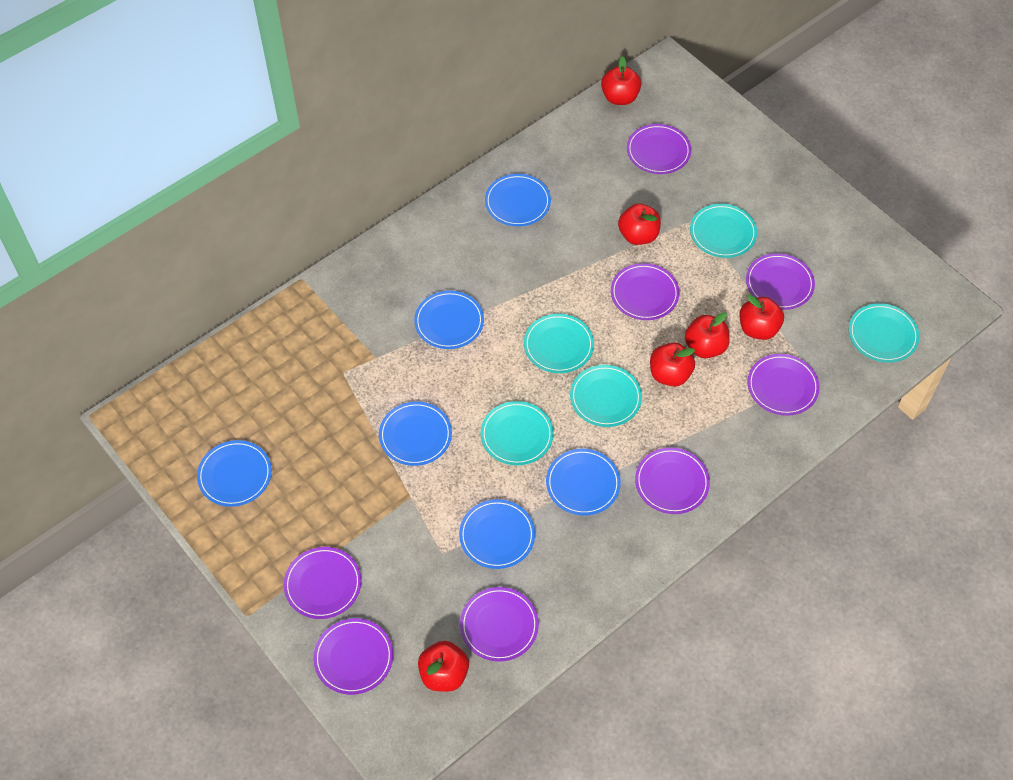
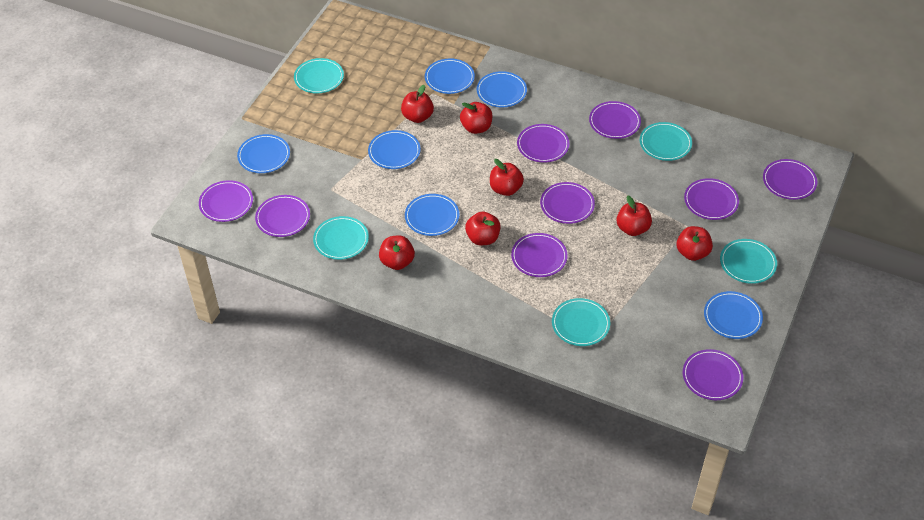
purple plate: 8 -> 9
red apple: 6 -> 7

